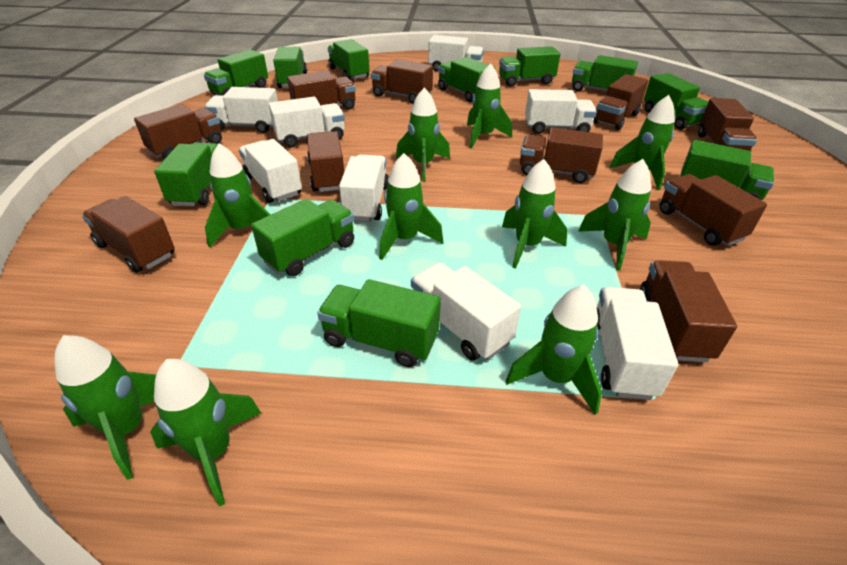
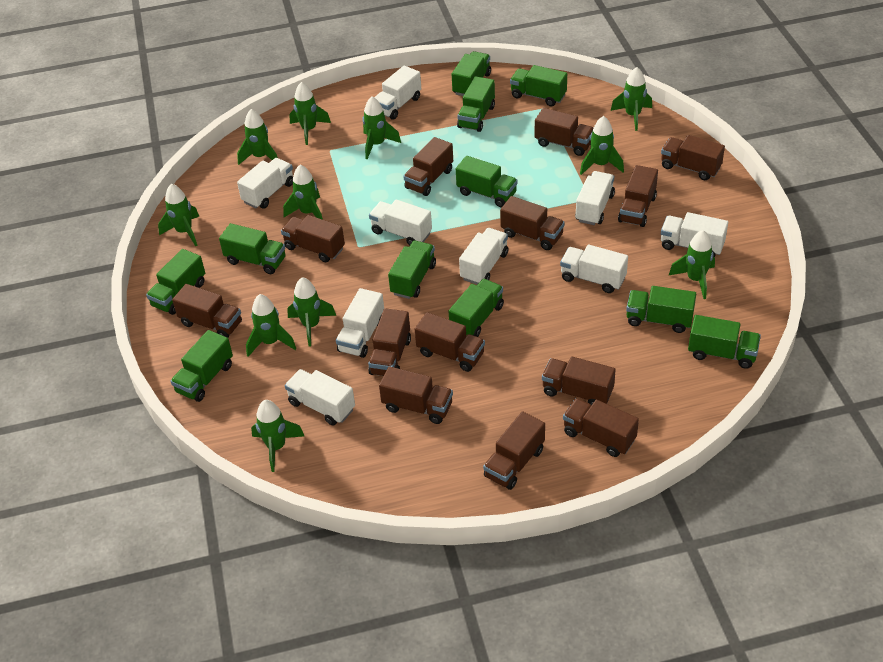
brown truck: 10 -> 13
green rocket: 10 -> 11
white truck: 8 -> 9

